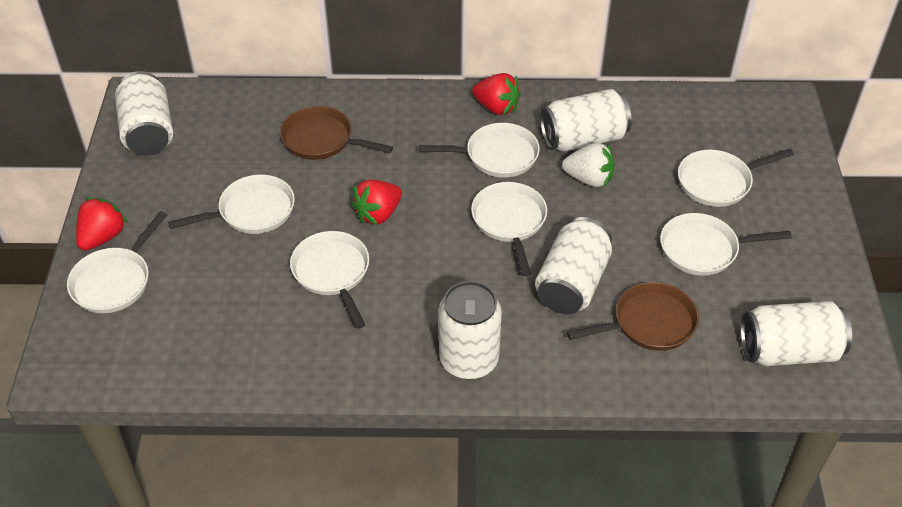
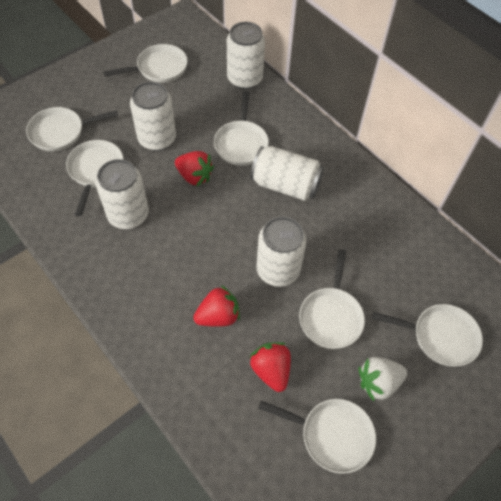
brown pan: 2 -> 0

